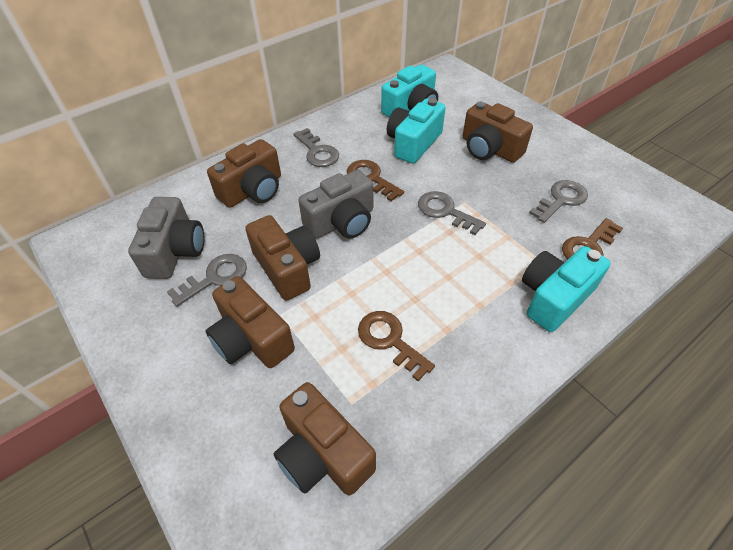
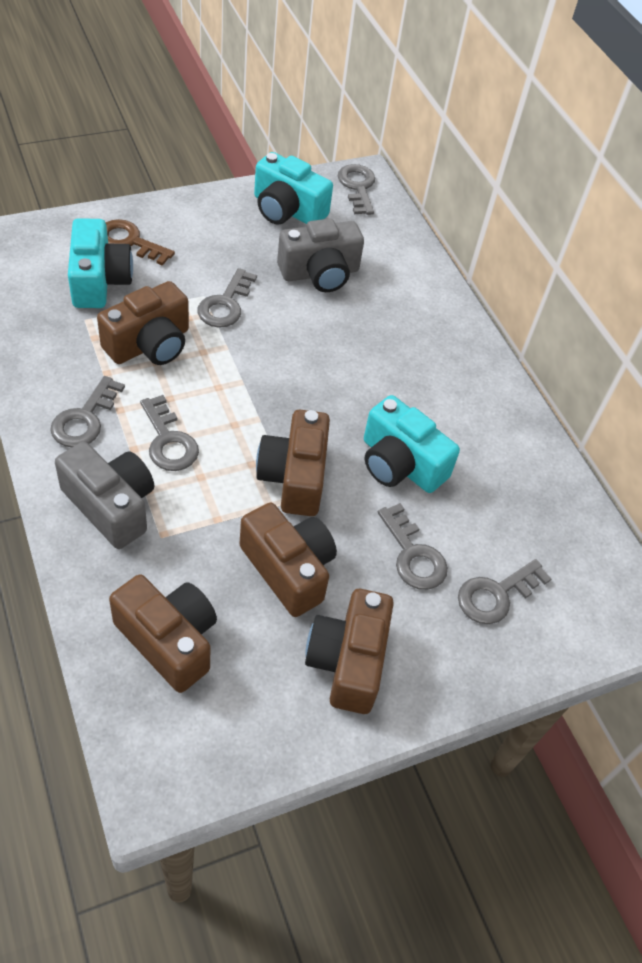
brown key: 3 -> 1
grey key: 4 -> 6

